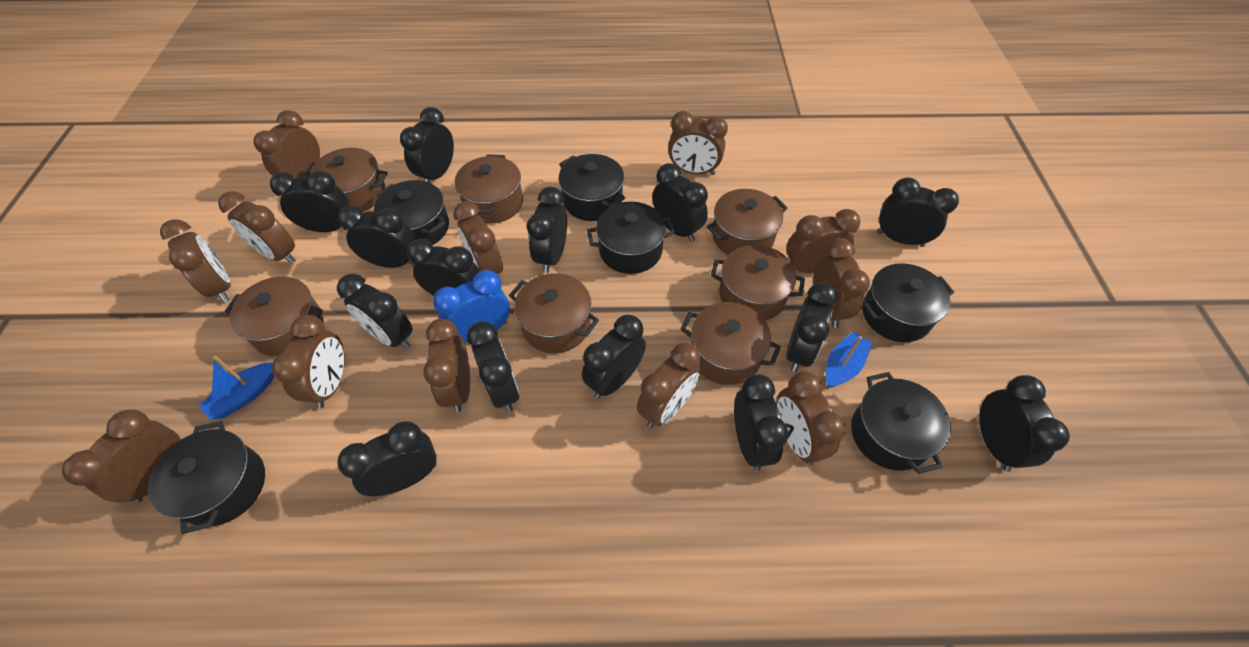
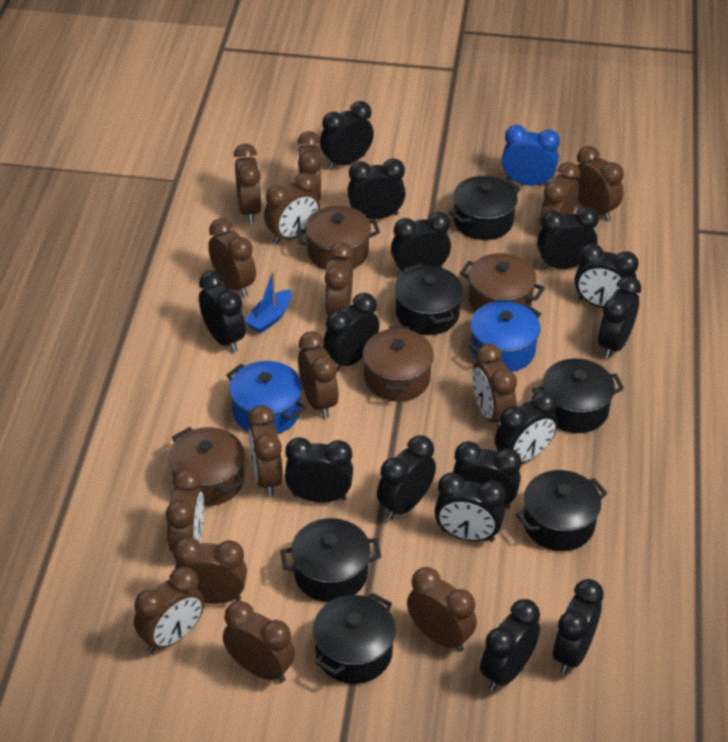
black clock: 14 -> 15
blue boat: 2 -> 1
blue pot: 0 -> 2
brown clock: 12 -> 15
brown pot: 7 -> 4

